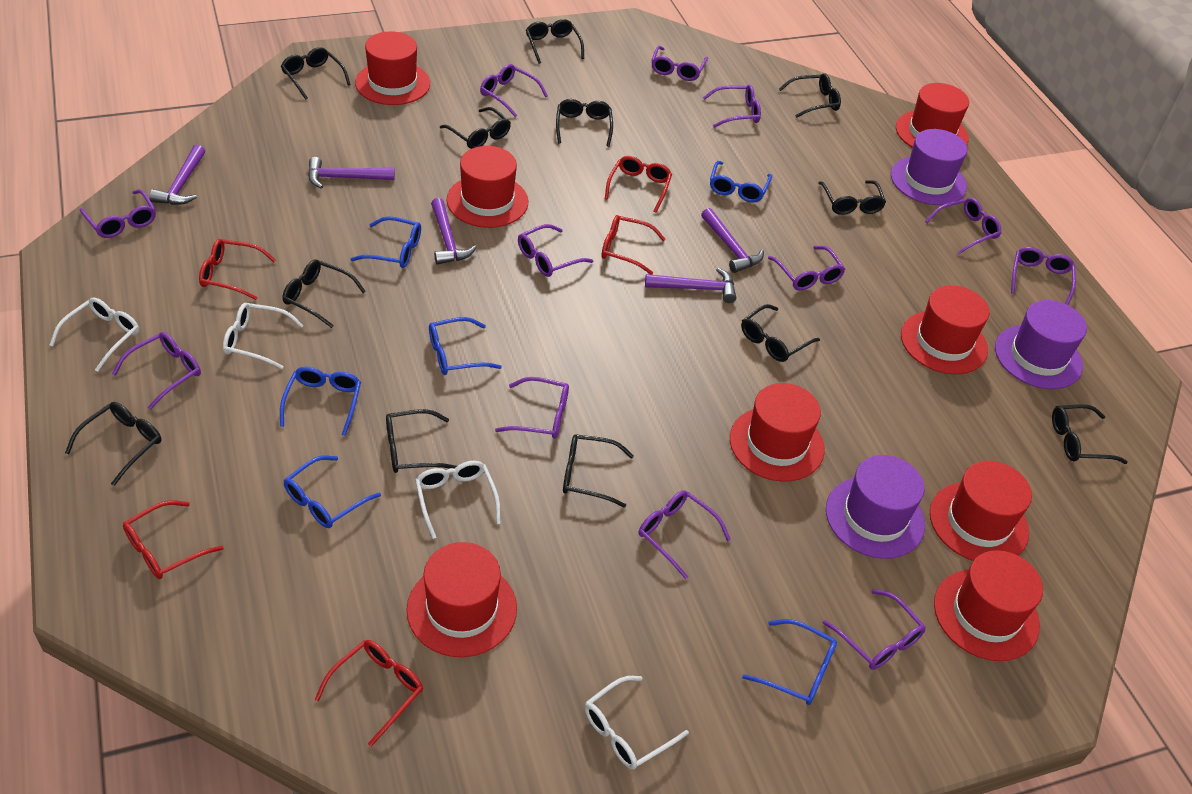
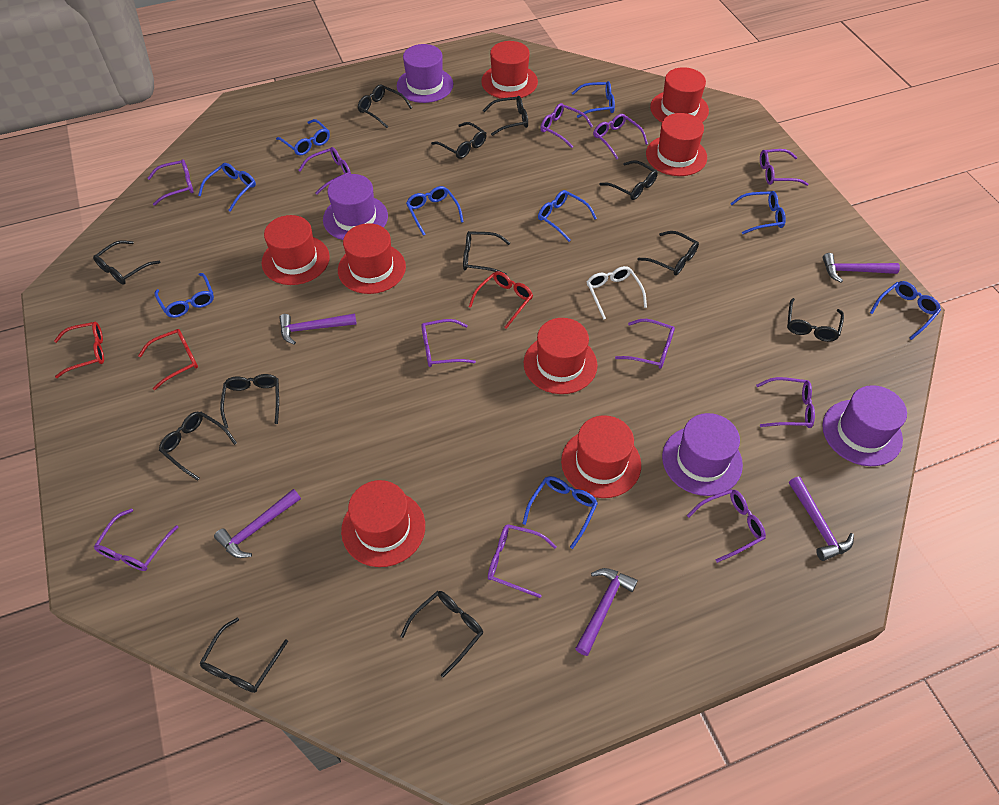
blue glasses: 6 -> 9
purple glasses: 12 -> 11
purple hat: 3 -> 4
red glasses: 5 -> 3
white glasses: 4 -> 1

